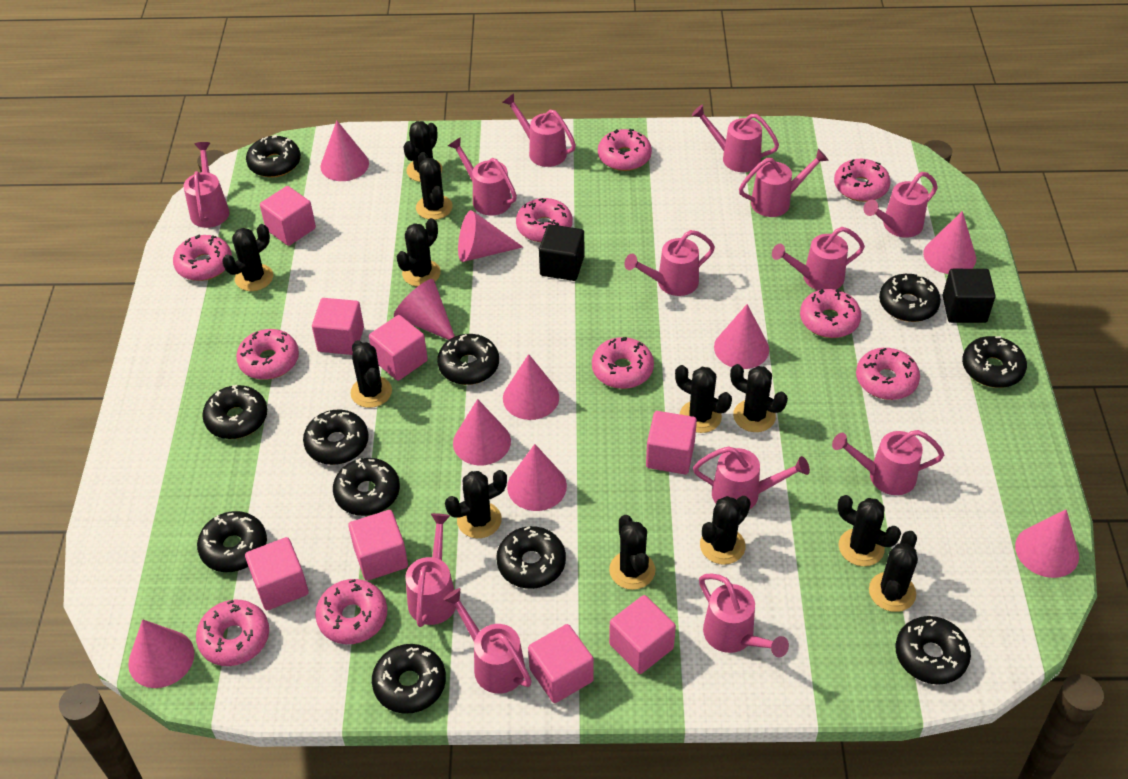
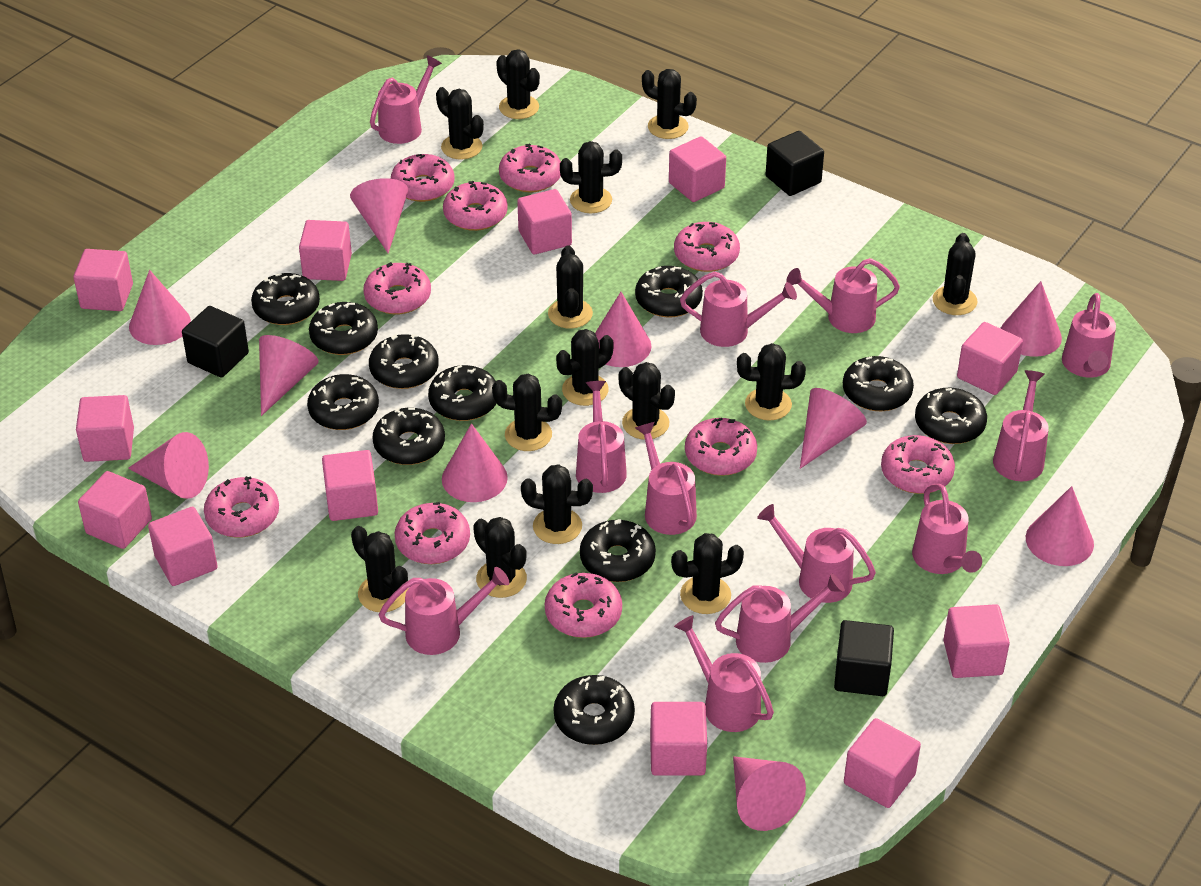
black cactus: 12 -> 14
black cube: 2 -> 3
pink cube: 8 -> 12
pink watering can: 13 -> 12

